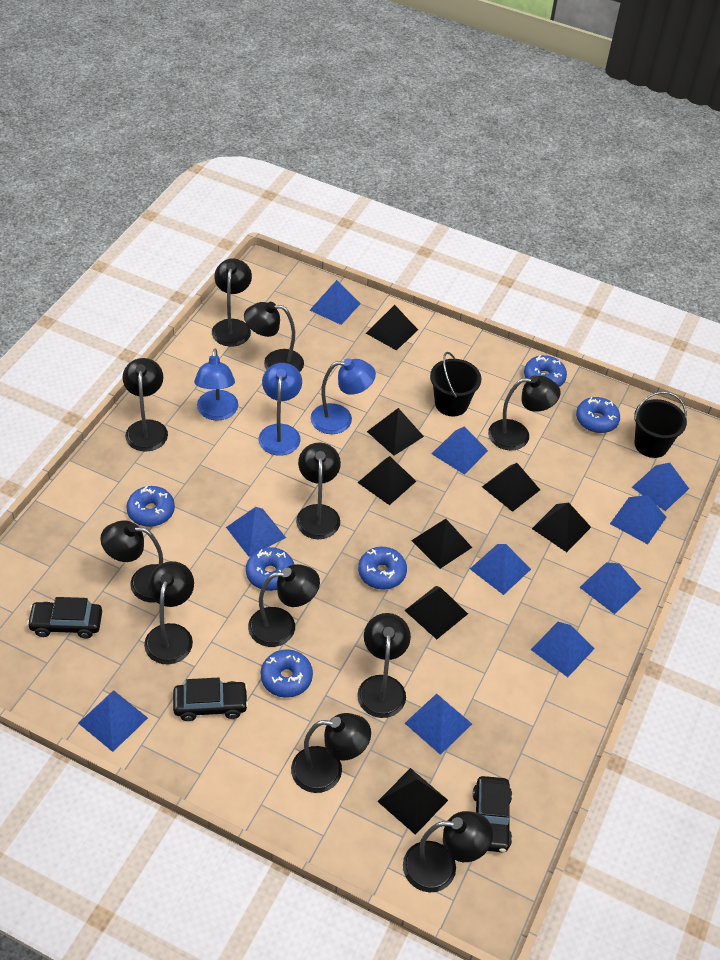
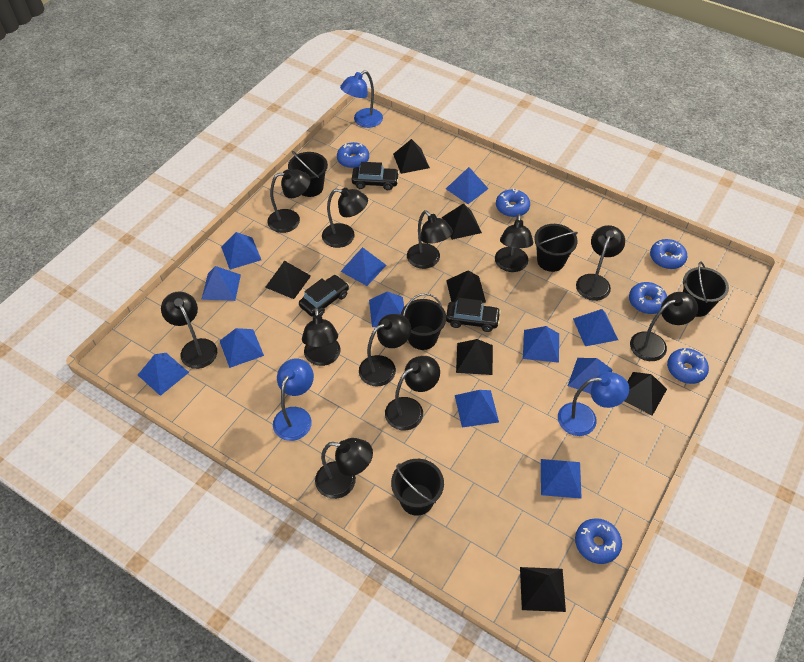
black bucket: 2 -> 5
black pyramid: 8 -> 7
blue pyramid: 10 -> 12

